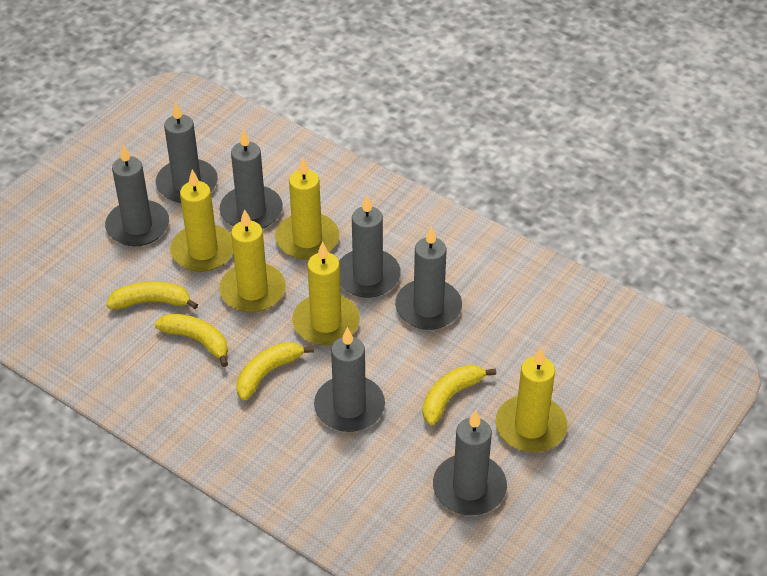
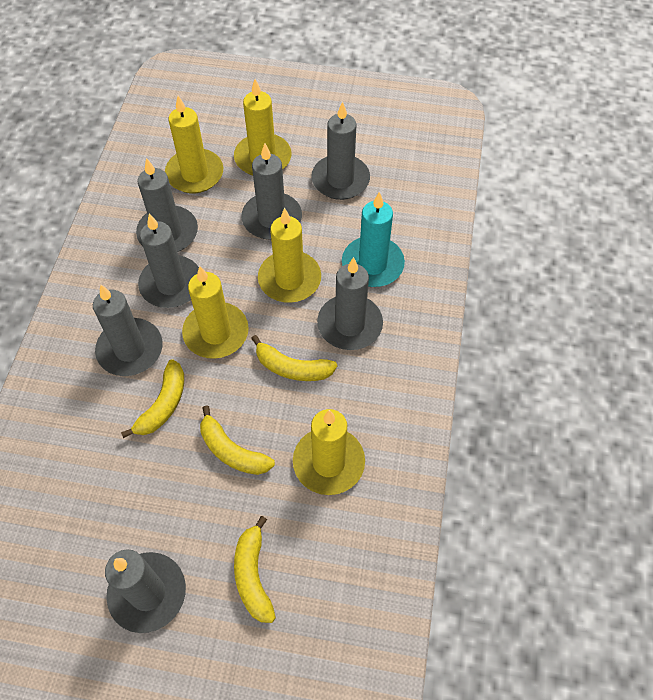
turquoise candle: 0 -> 1

